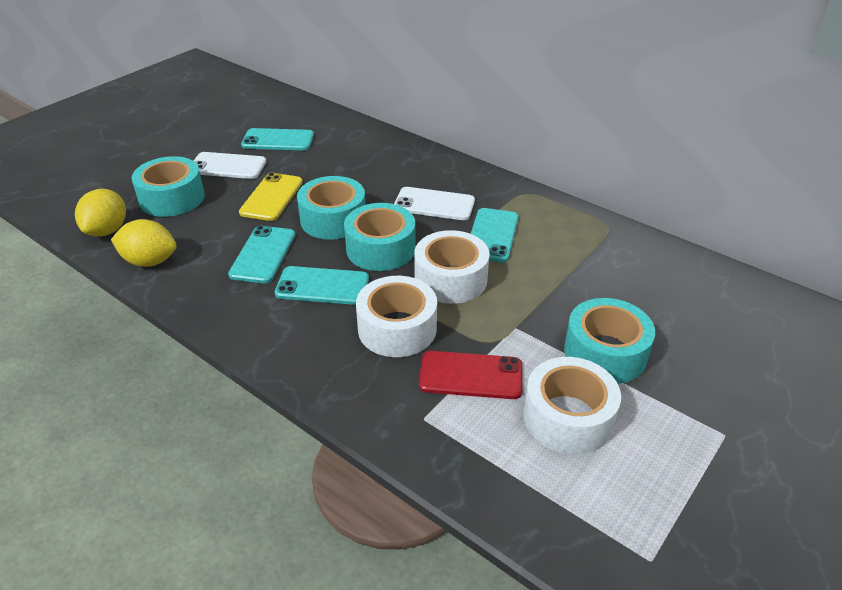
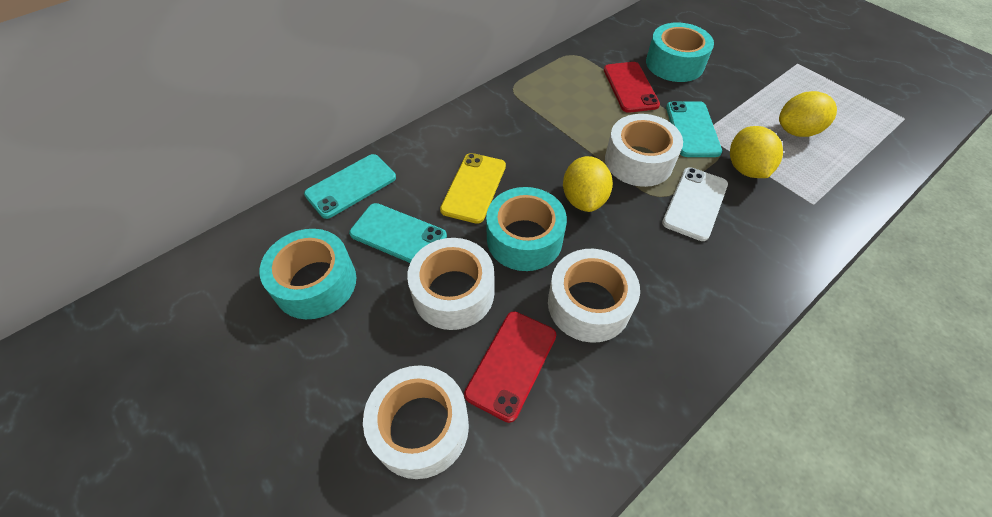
red phone: 1 -> 2
turquoise phone: 4 -> 3
turquoise tape: 4 -> 3
white phone: 2 -> 1
white tape: 3 -> 4
yellow lemon: 2 -> 3

